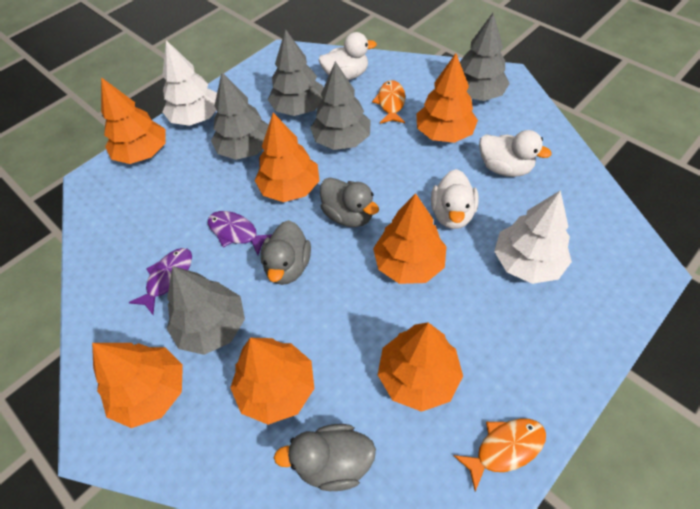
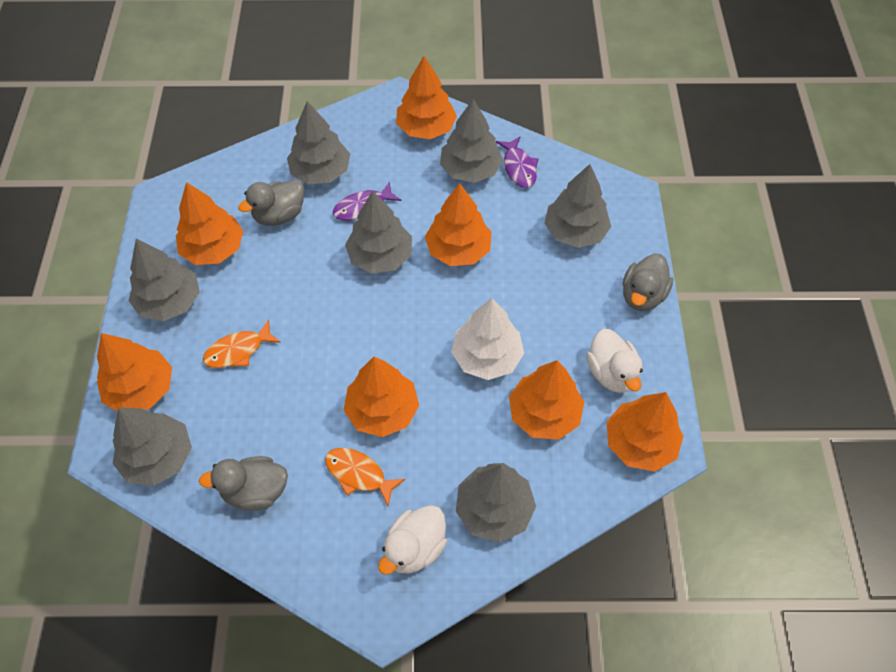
grey tree: 5 -> 7
white duck: 3 -> 2
white tree: 2 -> 1

